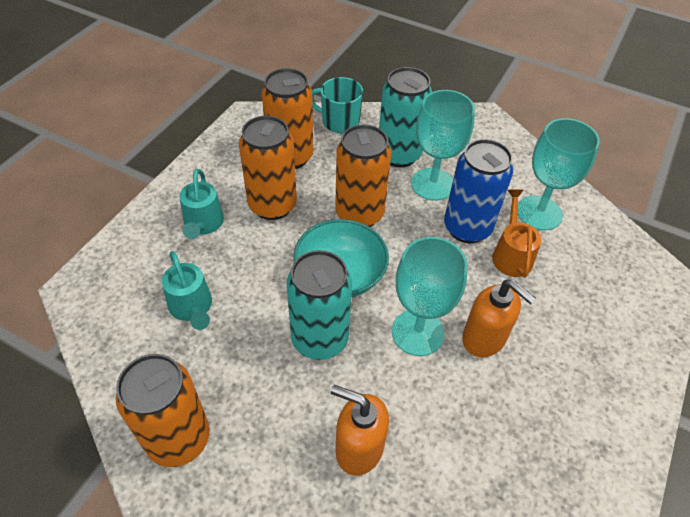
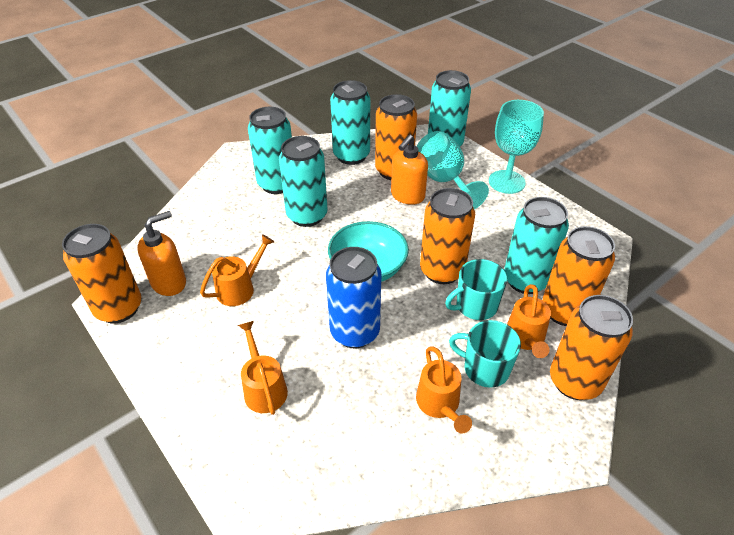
orange can: 4 -> 5
orange watering can: 1 -> 4
turquoise can: 2 -> 5
turquoise goblet: 3 -> 2
turquoise mug: 1 -> 2
turquoise watering can: 2 -> 0

